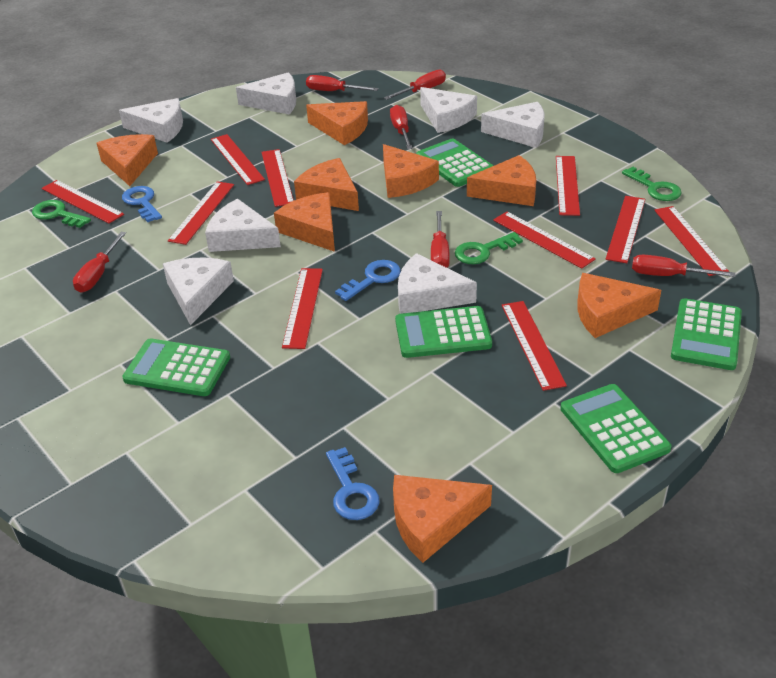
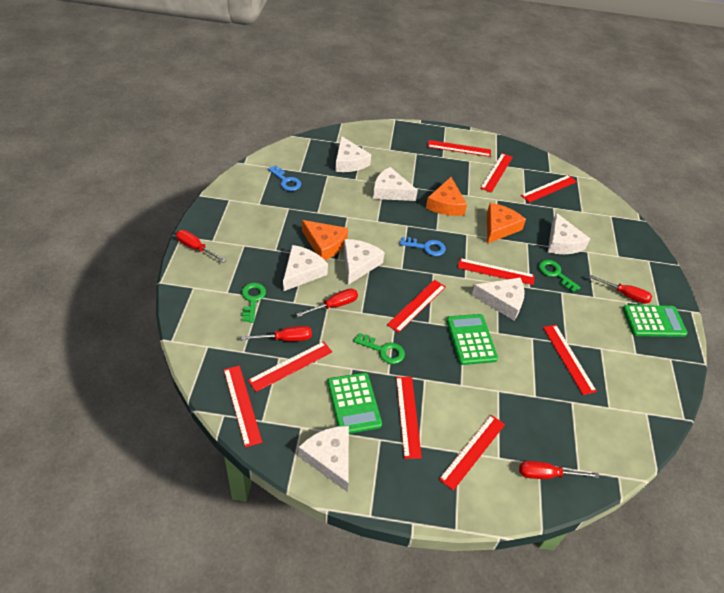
blue key: 3 -> 2
green calculator: 5 -> 3
orange cheese: 8 -> 3
red screwdriver: 6 -> 5

